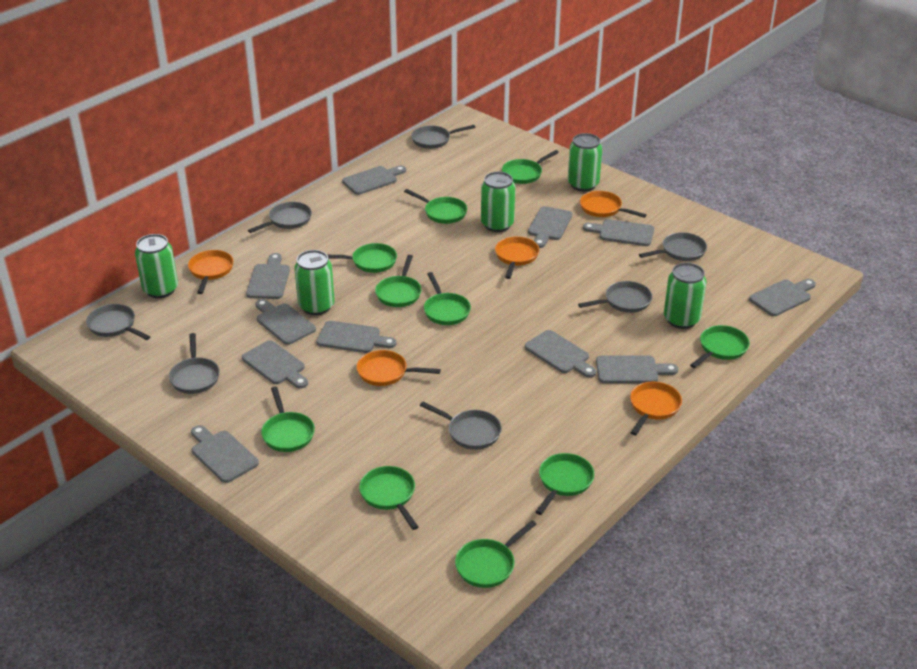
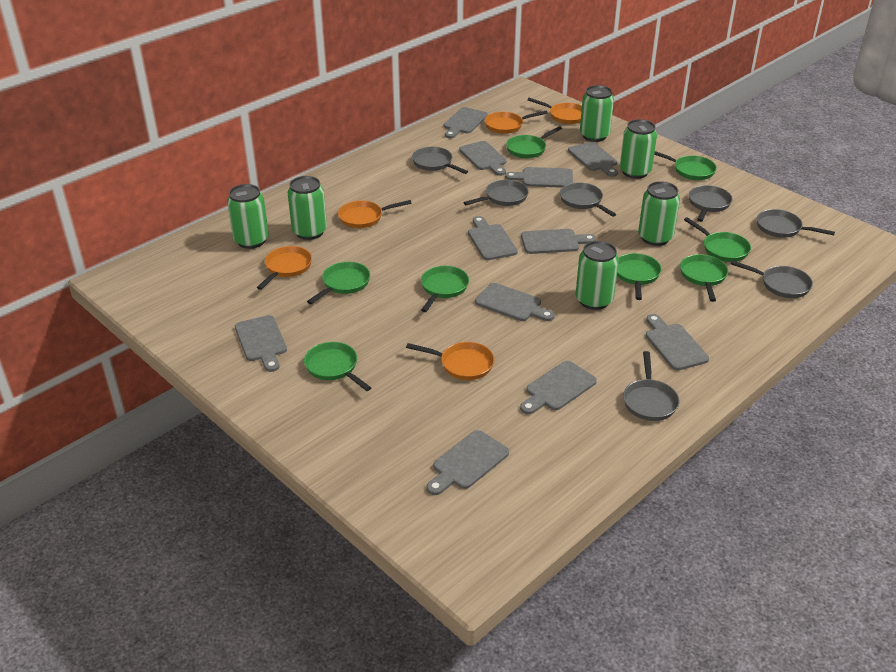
green can: 5 -> 6
green pan: 10 -> 8

